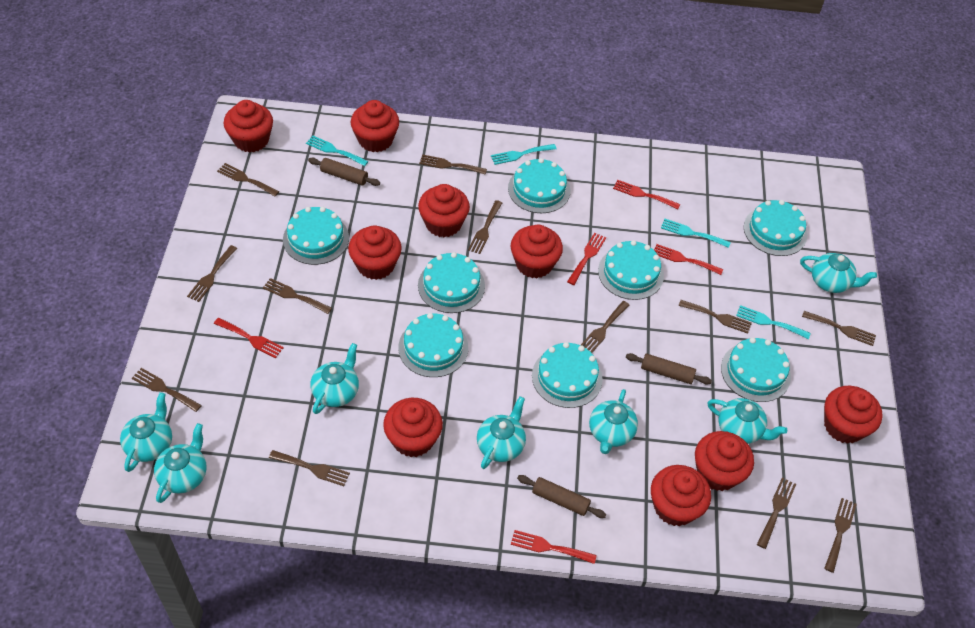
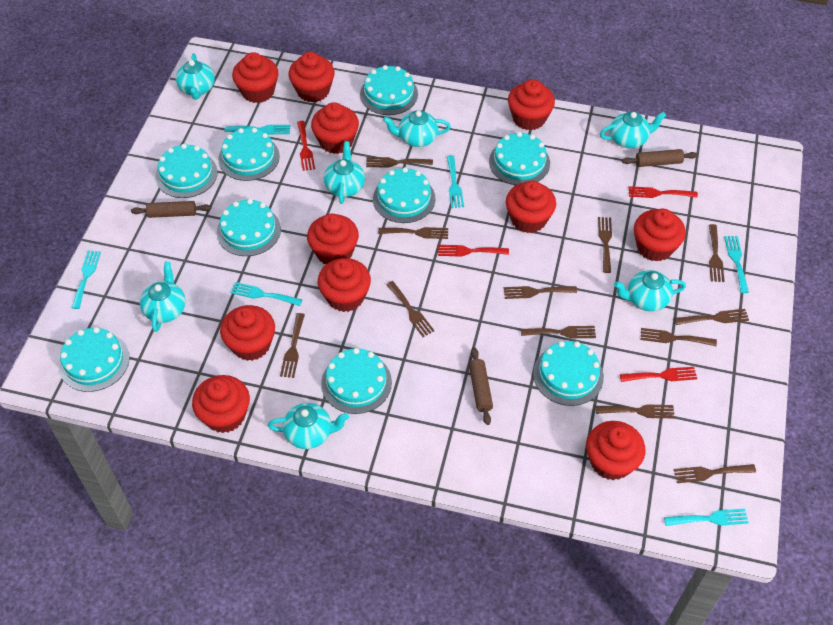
red cupcake: 9 -> 11
red fork: 5 -> 4
turquoise cake: 8 -> 9
turquoise fork: 4 -> 6

